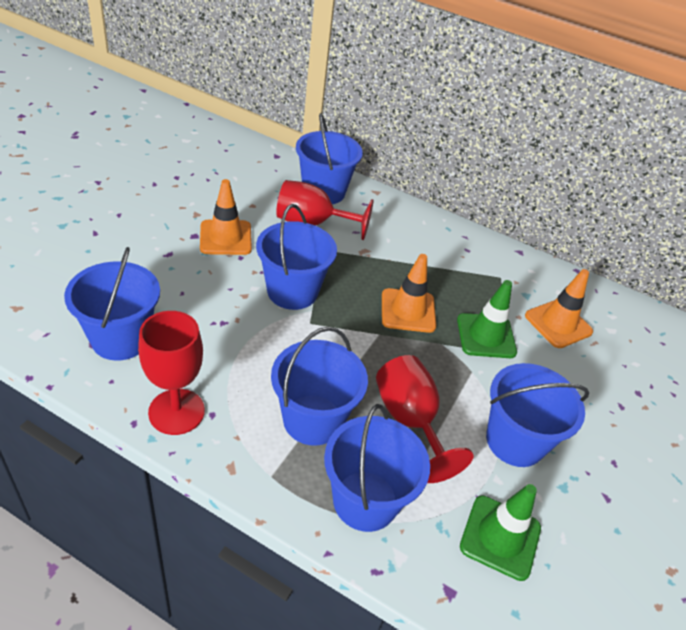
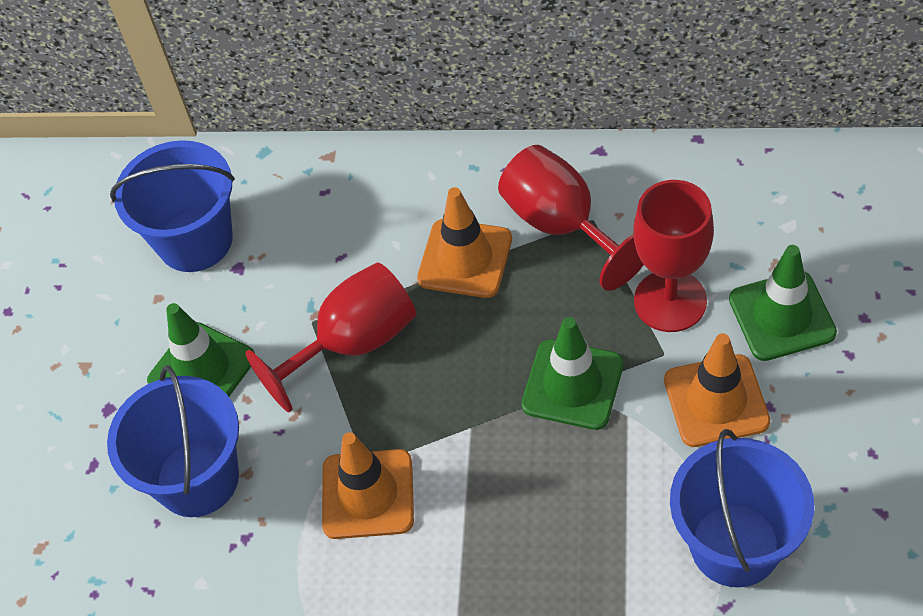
blue bucket: 6 -> 3
green traffic cone: 2 -> 3

